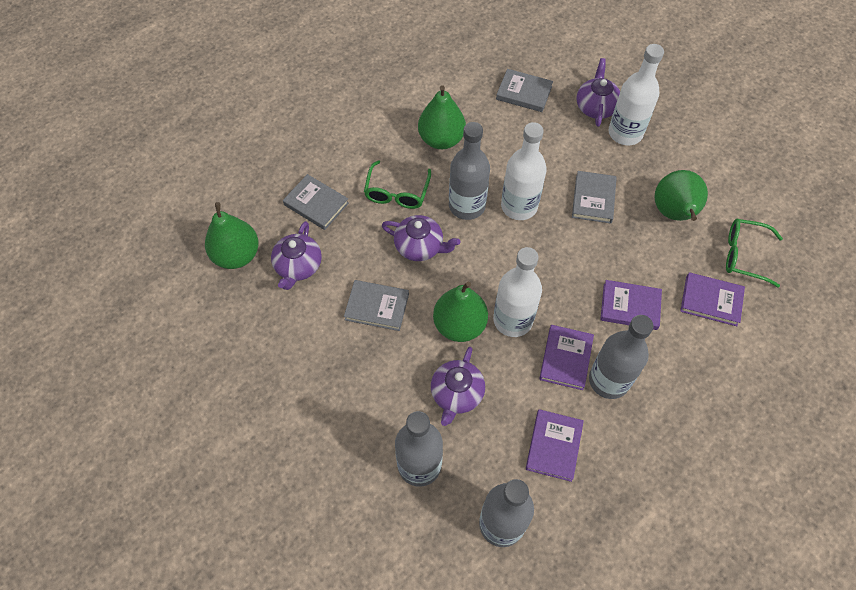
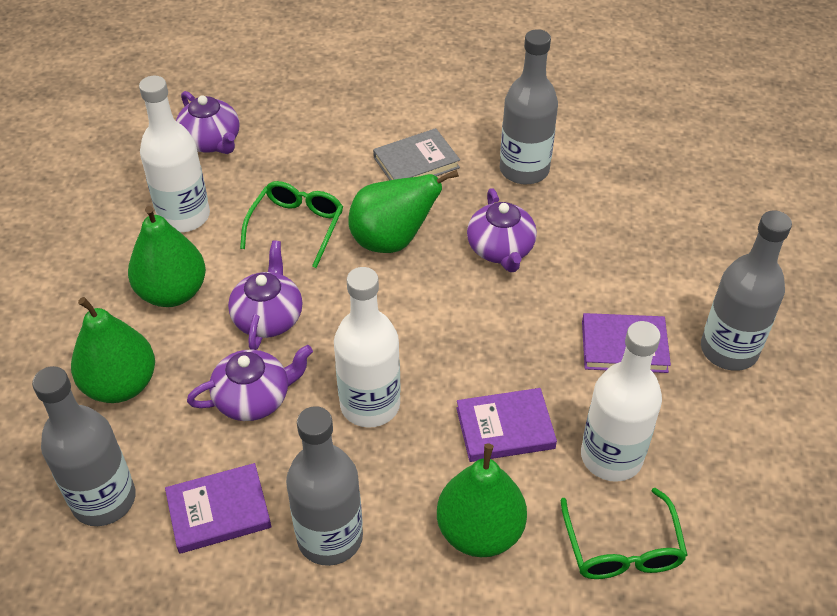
grey book: 4 -> 1
purple book: 4 -> 3

